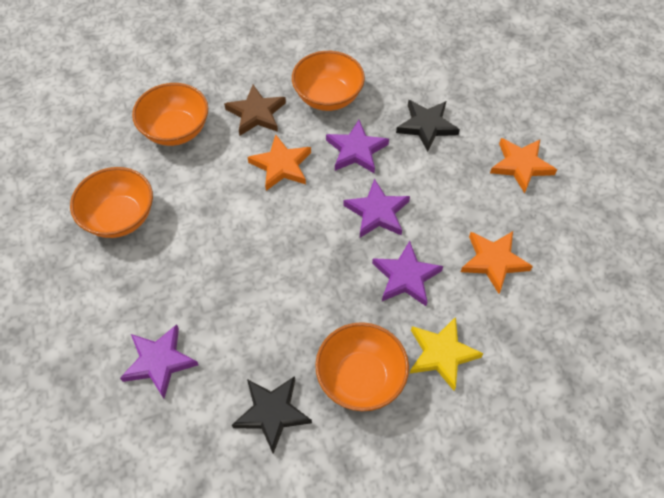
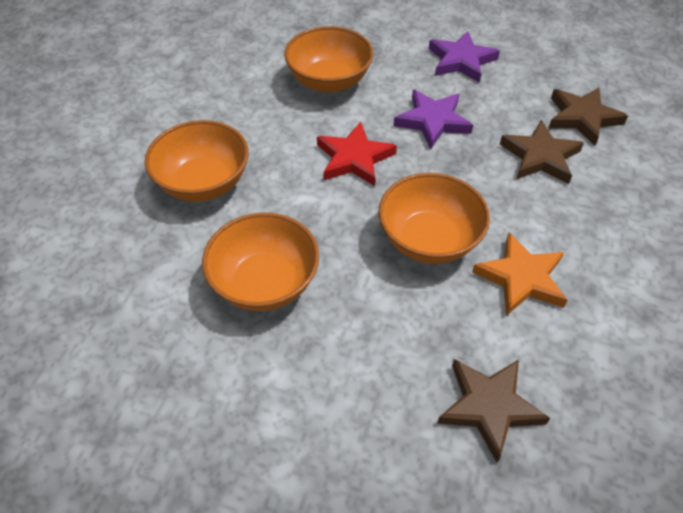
black star: 2 -> 0
brown star: 1 -> 3
orange star: 3 -> 1
purple star: 4 -> 2
red star: 0 -> 1
yellow star: 1 -> 0

